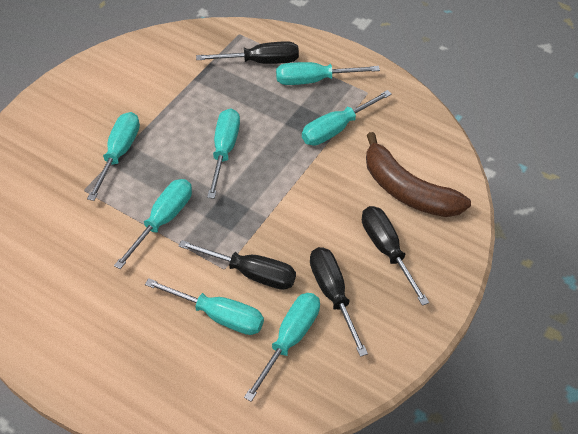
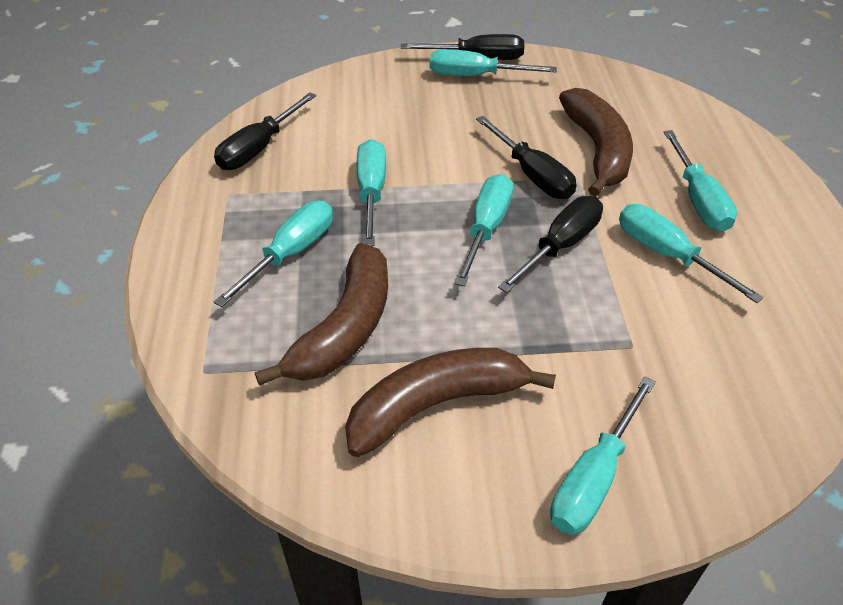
brown banana: 1 -> 3

